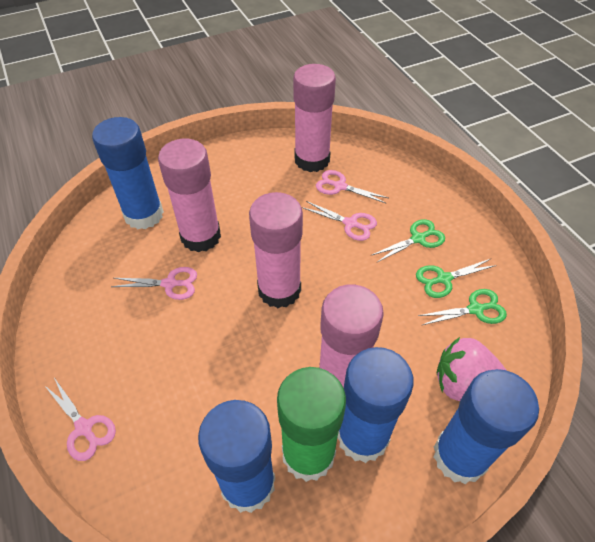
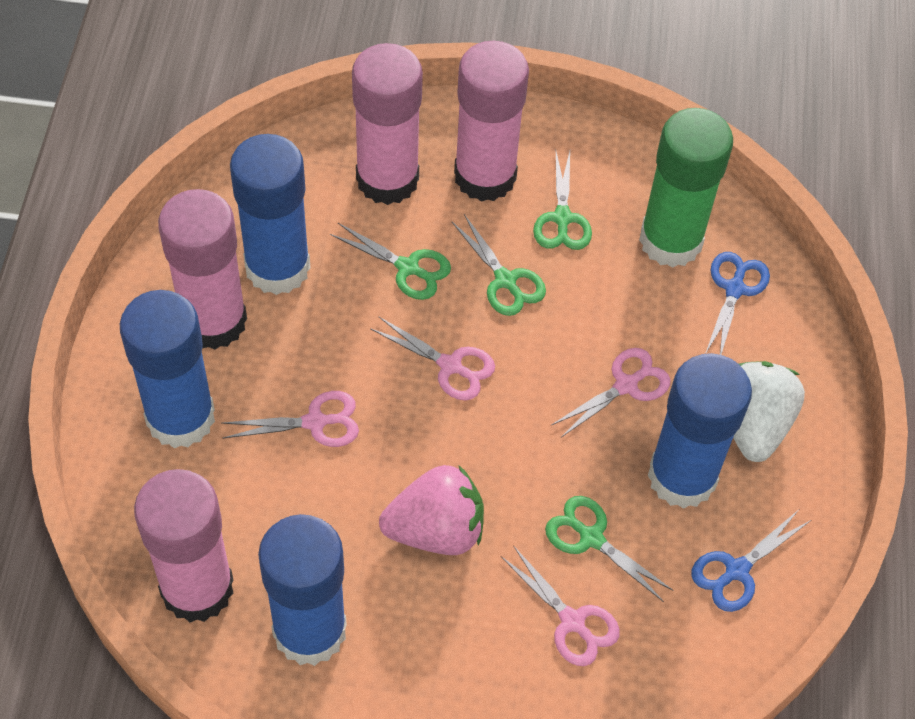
blue scissors: 0 -> 2
green scissors: 3 -> 4
white strawberry: 0 -> 1

